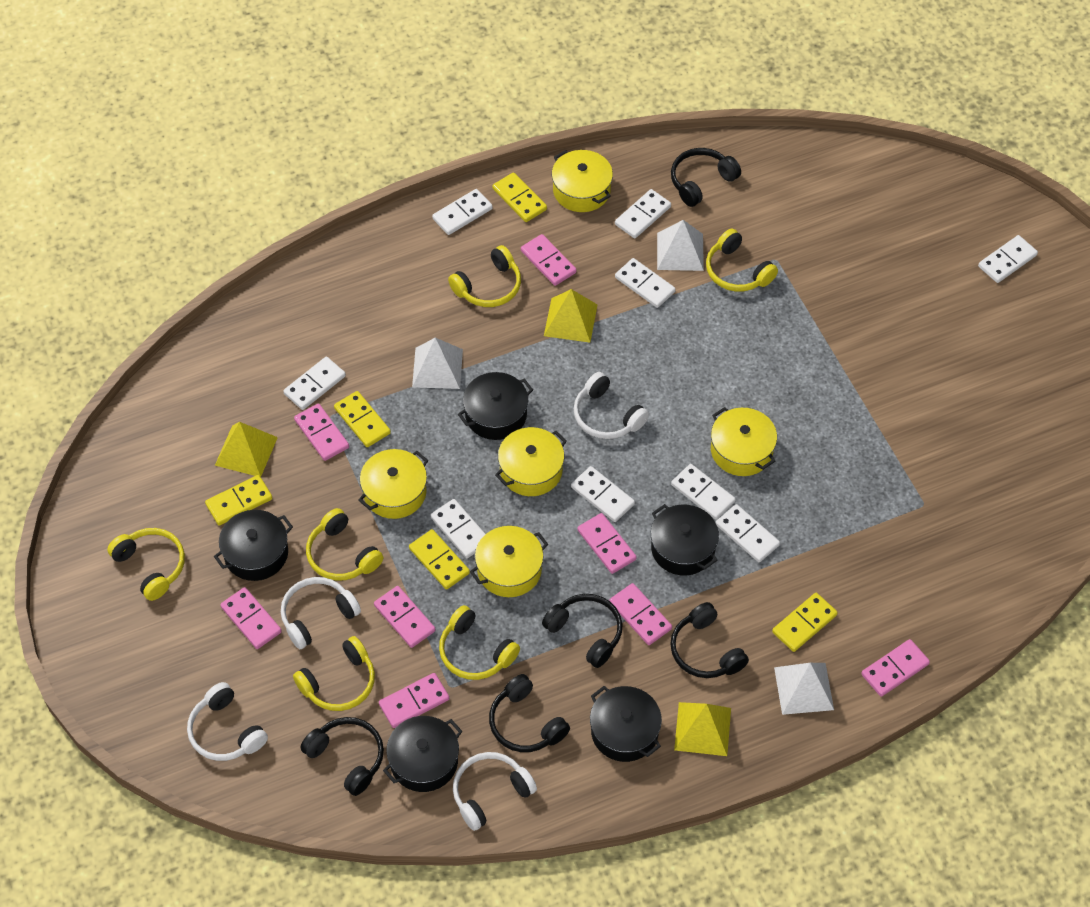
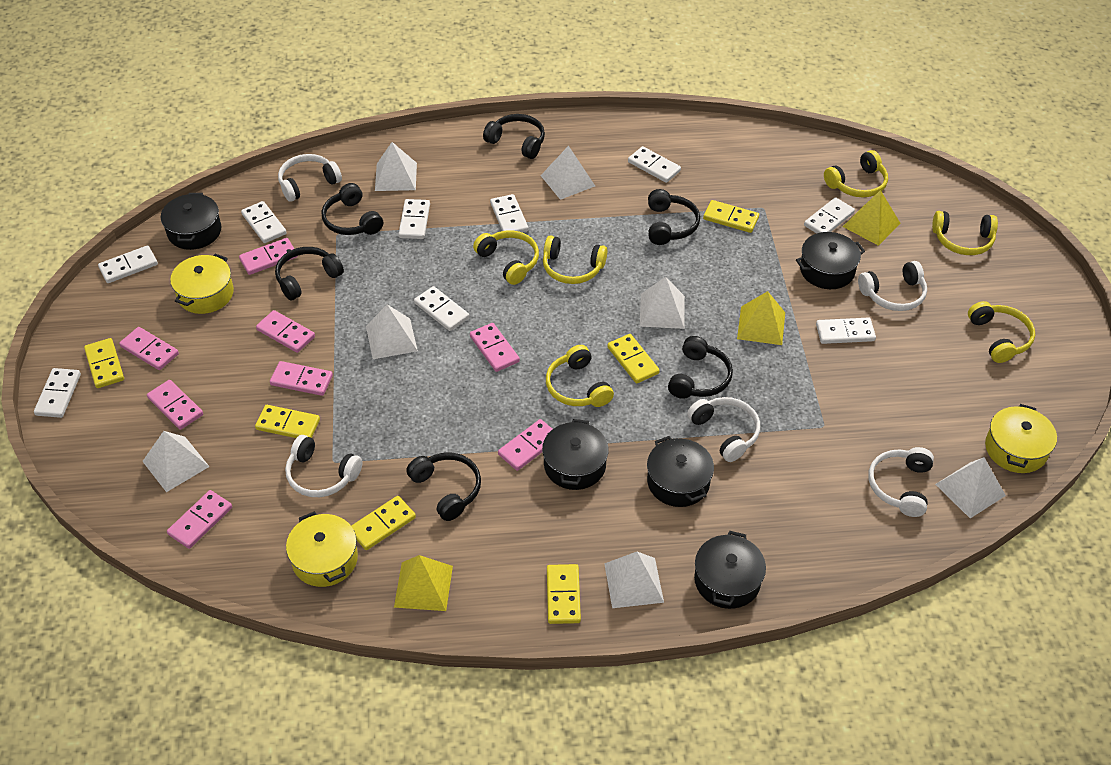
black headphones: 5 -> 6
white headphones: 4 -> 5
white pyramid: 3 -> 7
yellow domino: 5 -> 6
yellow pot: 5 -> 3

